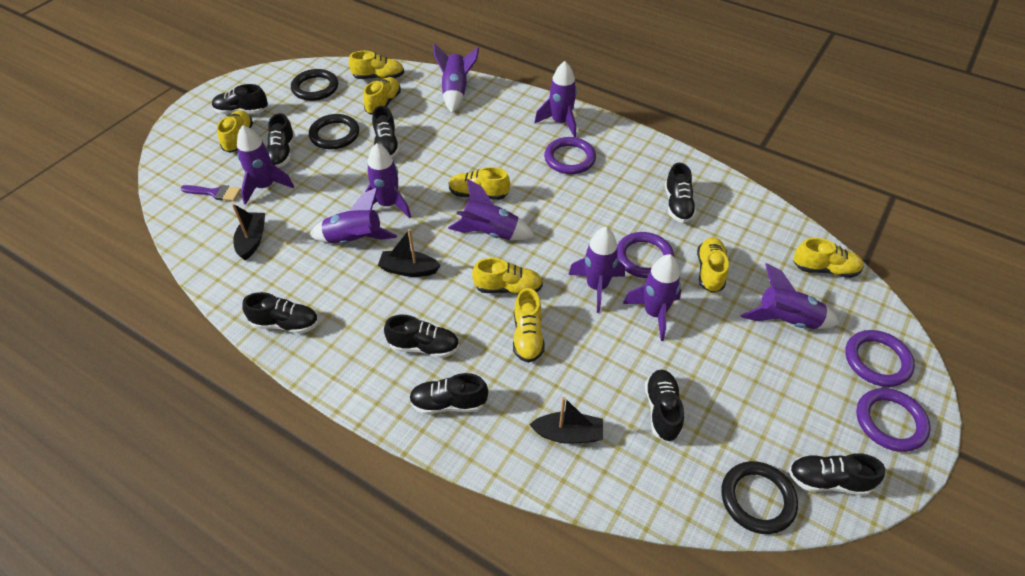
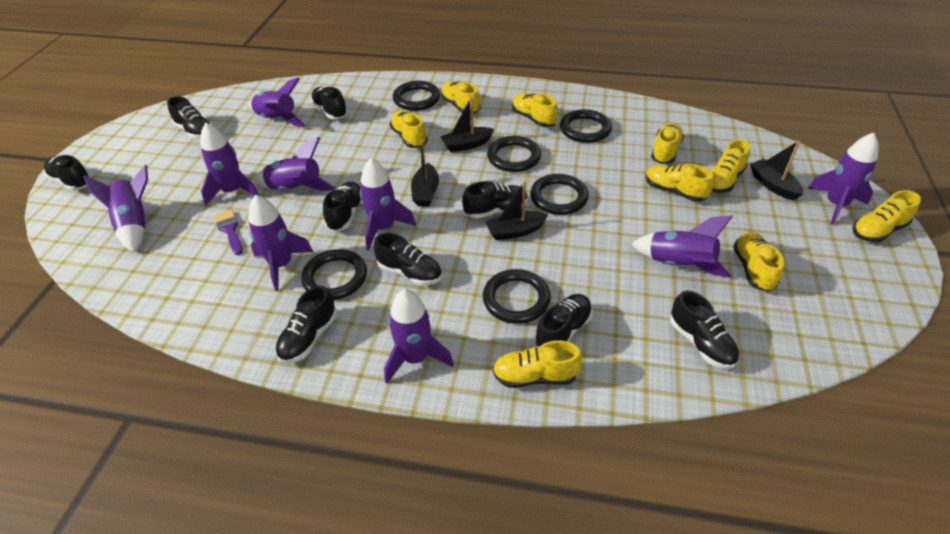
black boat: 3 -> 4
black ring: 3 -> 6
purple ring: 4 -> 0
yellow shoe: 8 -> 9

